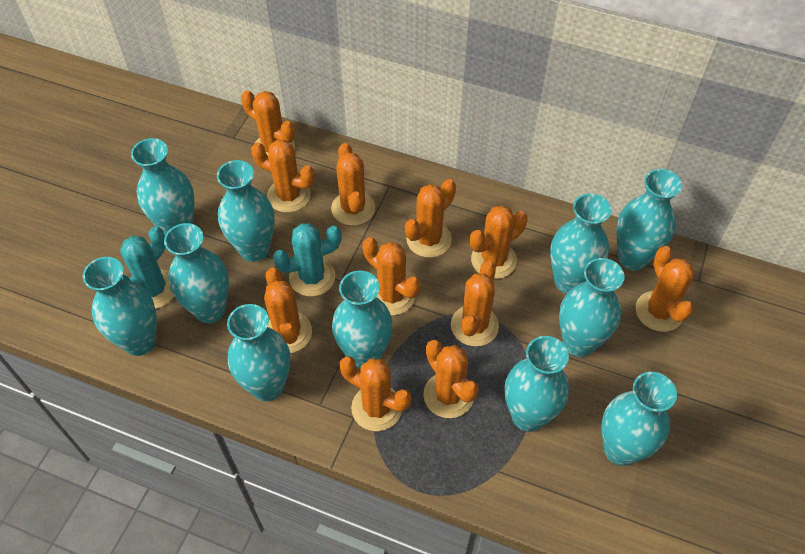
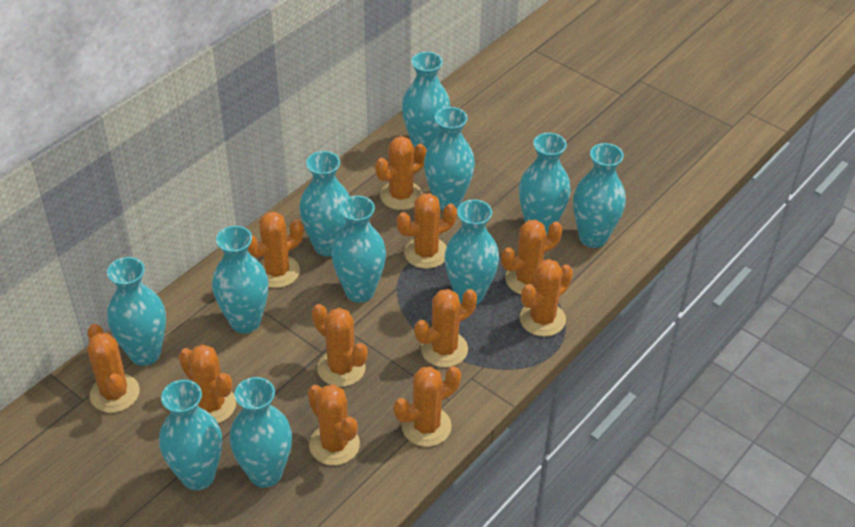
turquoise cactus: 2 -> 0

